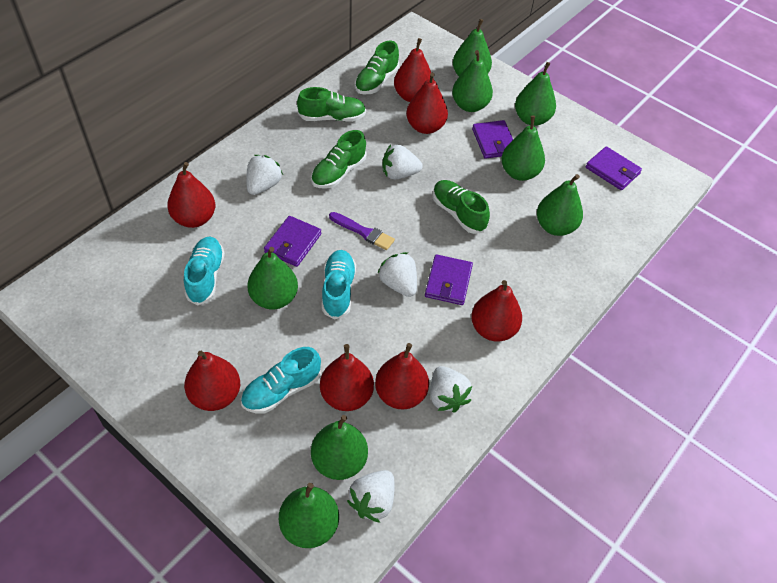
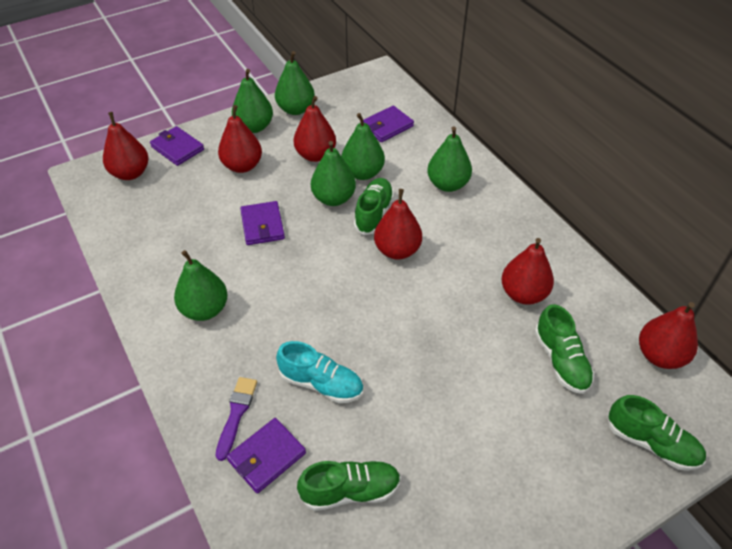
green pear: 8 -> 6
red pear: 7 -> 6
turquoise shoe: 3 -> 1
white strawberry: 5 -> 0

